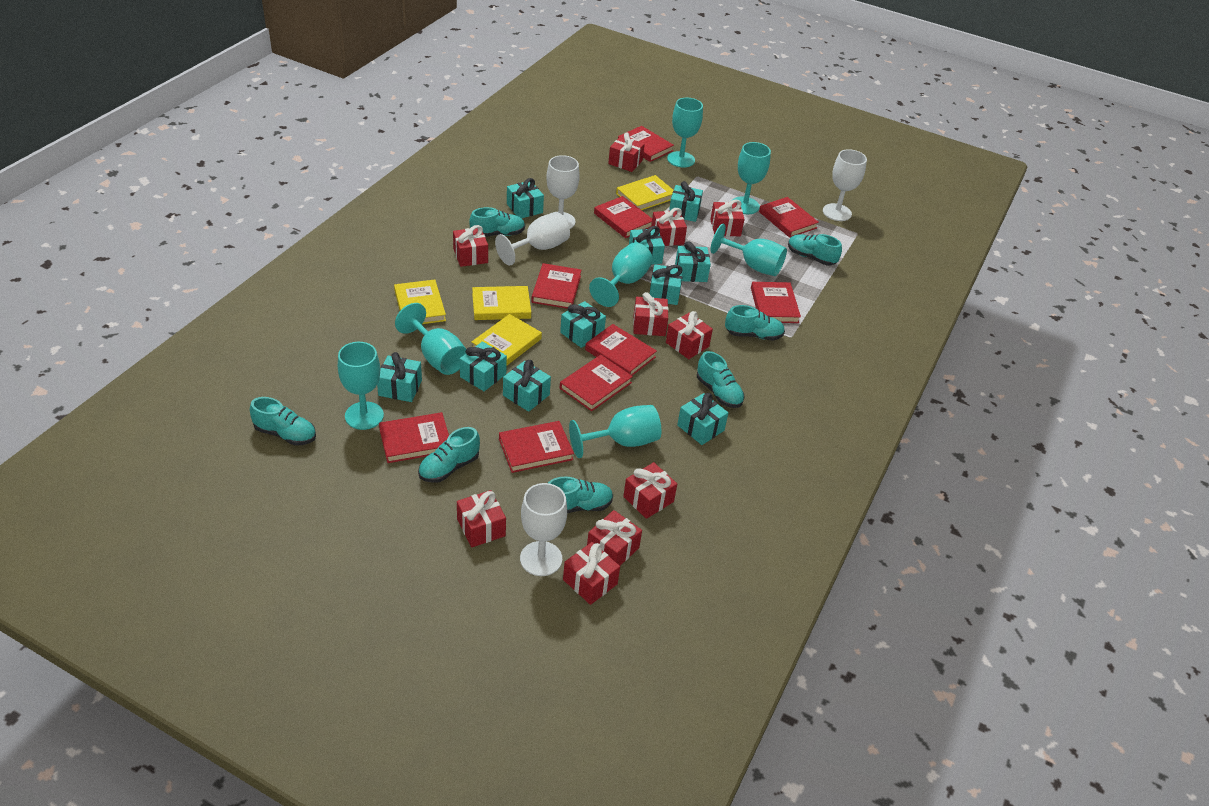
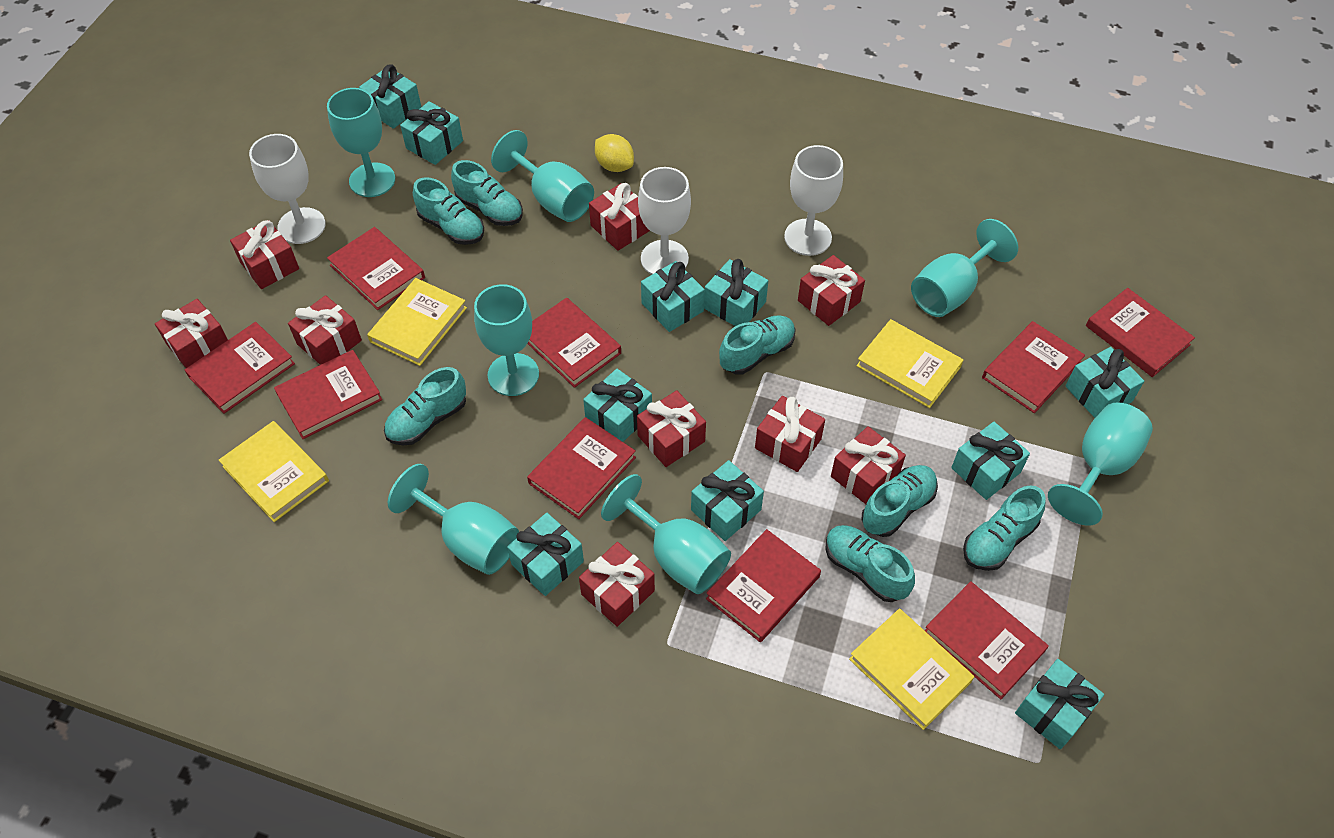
red gift: 10 -> 9
white goblet: 4 -> 3
yellow lemon: 0 -> 1

